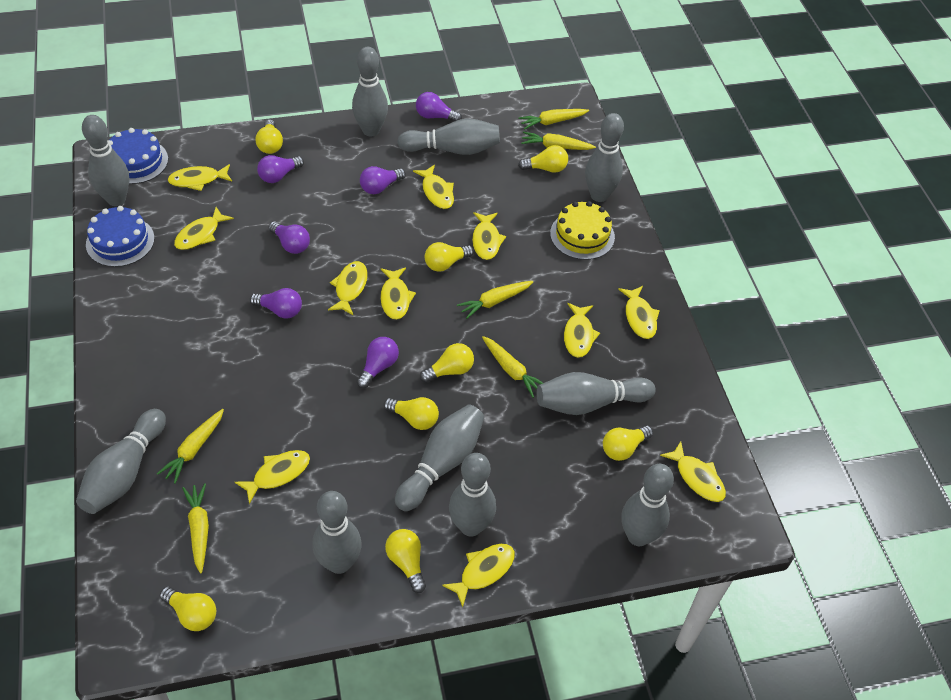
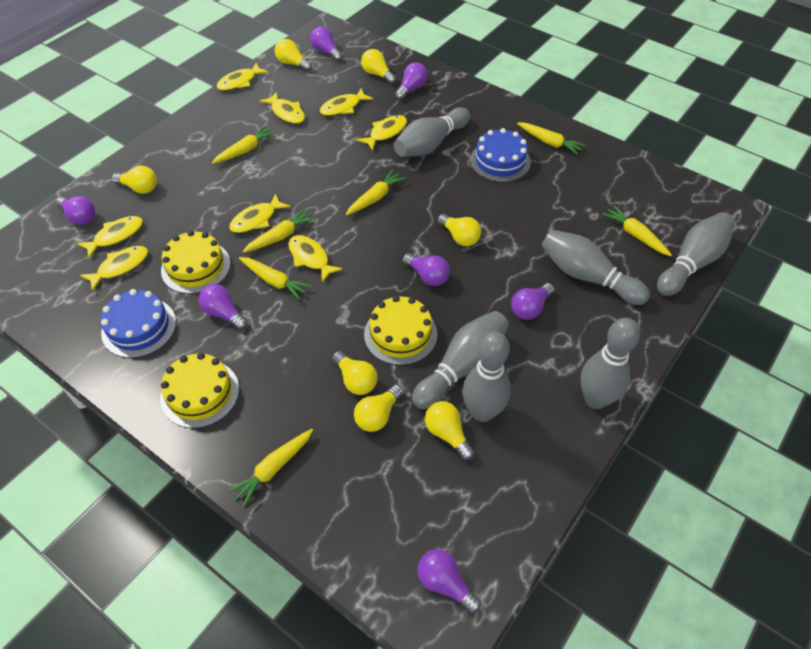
grey bowling pin: 10 -> 6
purple light bulb: 6 -> 7
yellow cake: 1 -> 3
yellow carrot: 6 -> 7
yellow fish: 11 -> 8
yellow light bulb: 8 -> 7

